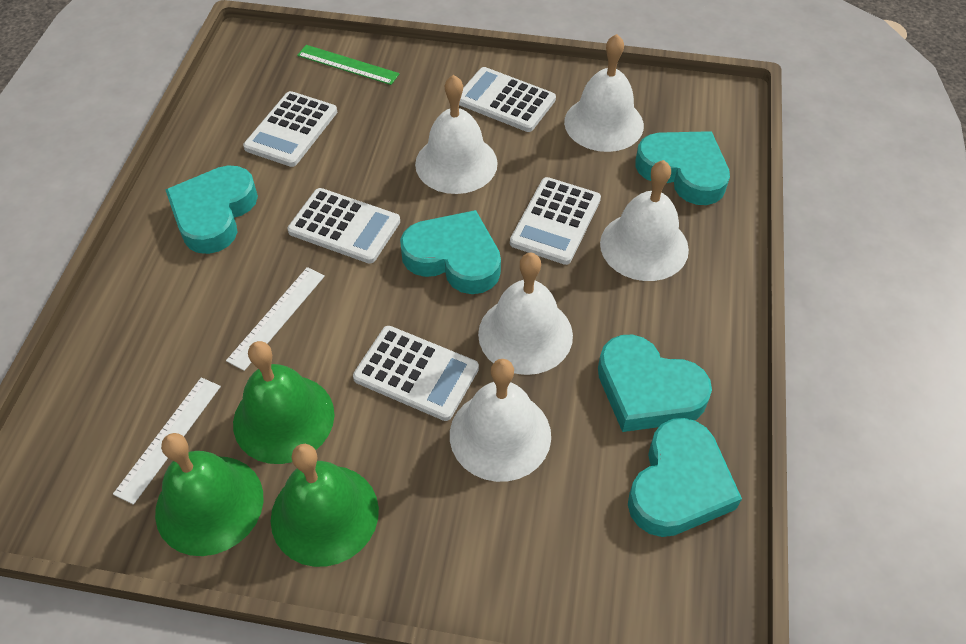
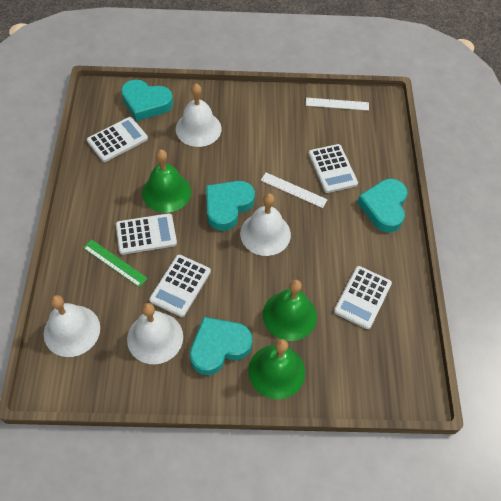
turquoise heart: 5 -> 4
white bell: 5 -> 4

